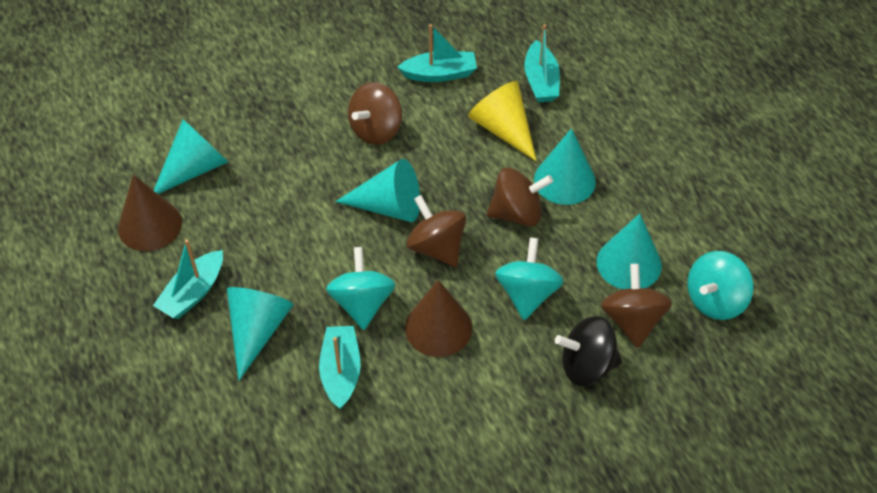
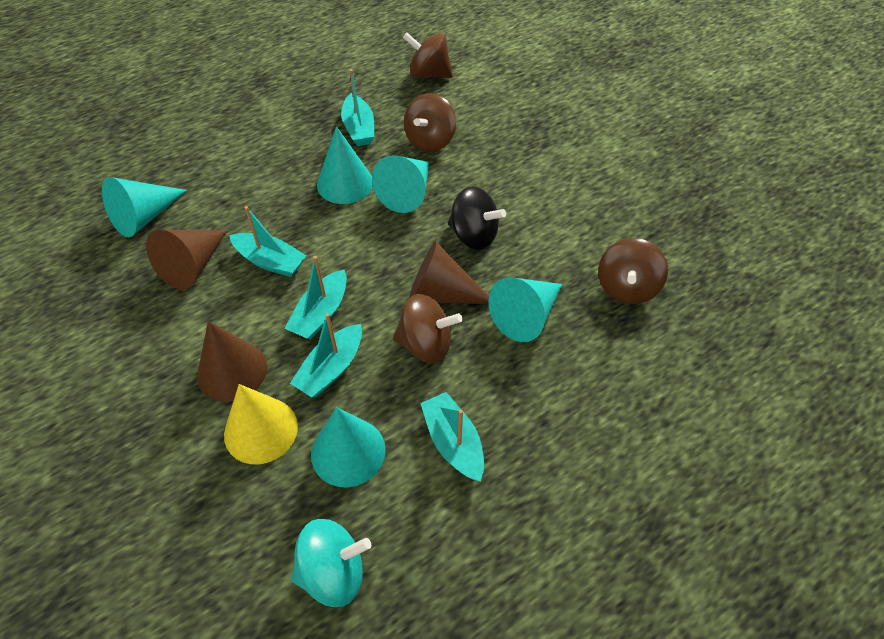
brown cone: 2 -> 3
turquoise boat: 4 -> 5
turquoise spinning top: 3 -> 1

